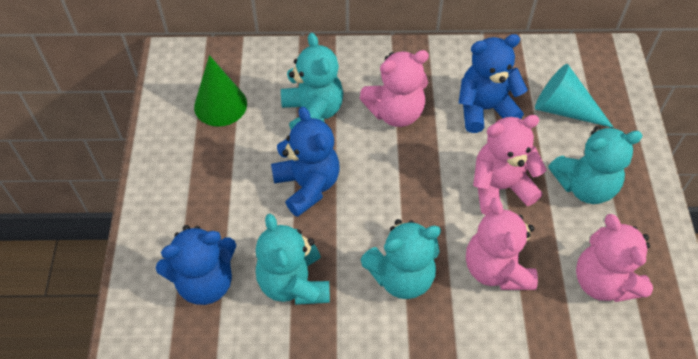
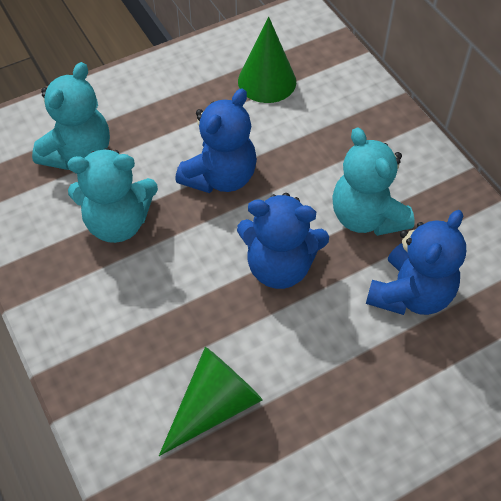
green cone: 1 -> 2
pink teddy bear: 4 -> 0
turquoise cone: 1 -> 0
turquoise teddy bear: 4 -> 3

